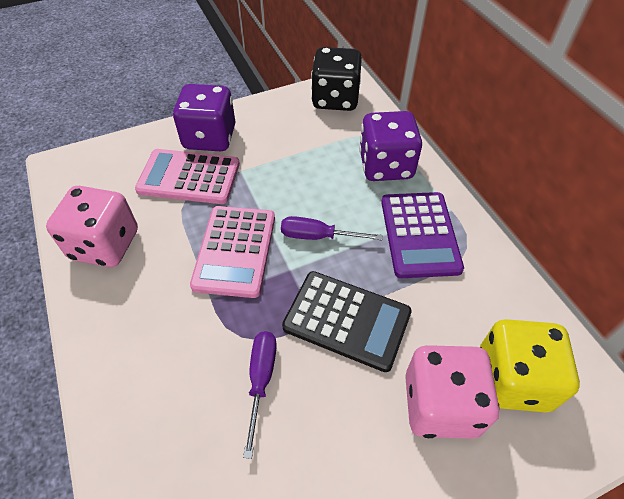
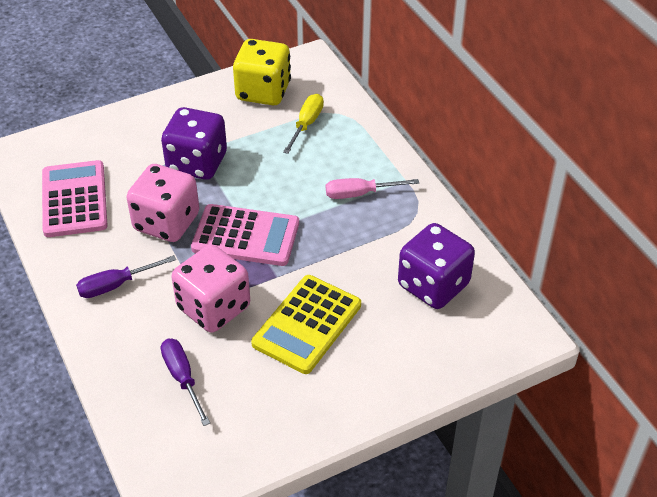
black calculator: 1 -> 0
black dice: 1 -> 0
pink screwdriver: 0 -> 1
purple calculator: 1 -> 0
yellow calculator: 0 -> 1
yellow screwdriver: 0 -> 1

